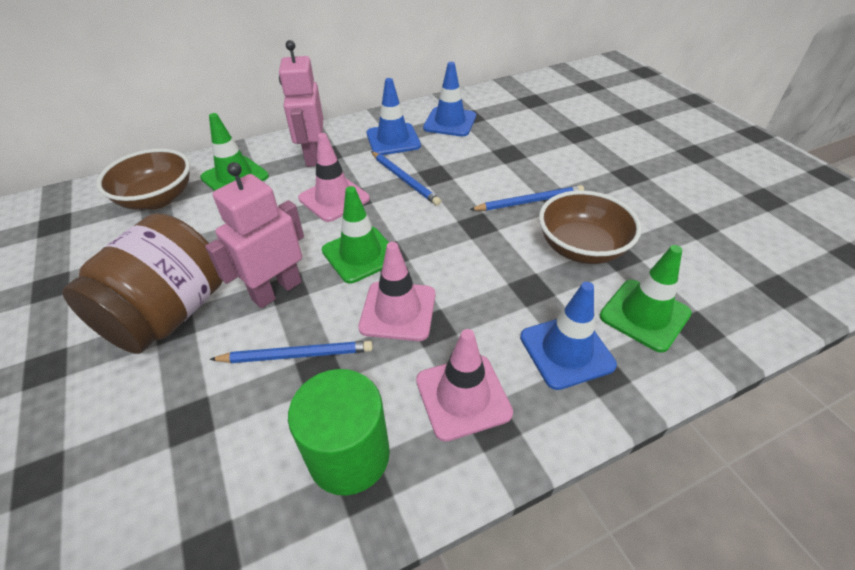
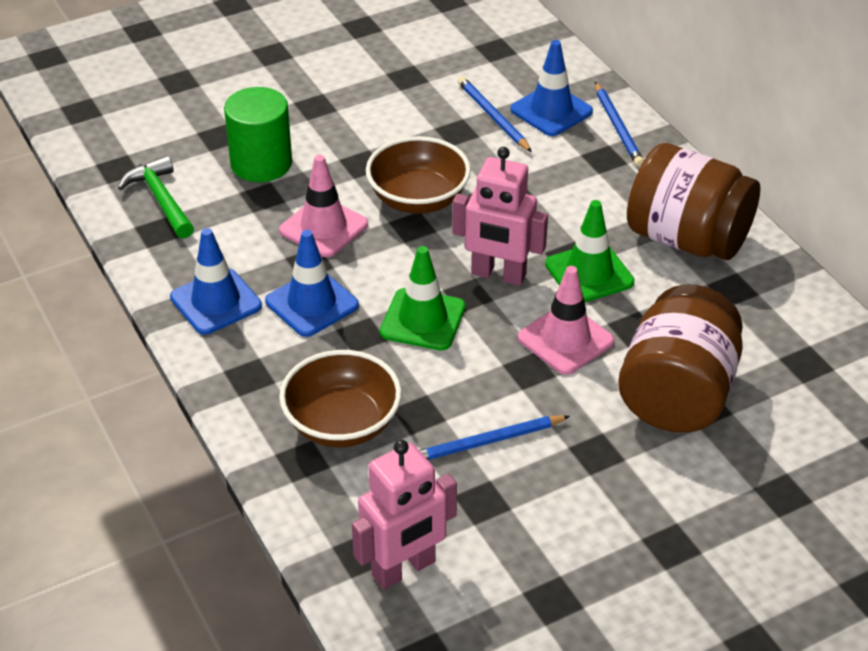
brown jar: 1 -> 2
green hammer: 0 -> 1
green traffic cone: 3 -> 2
pink traffic cone: 3 -> 2

